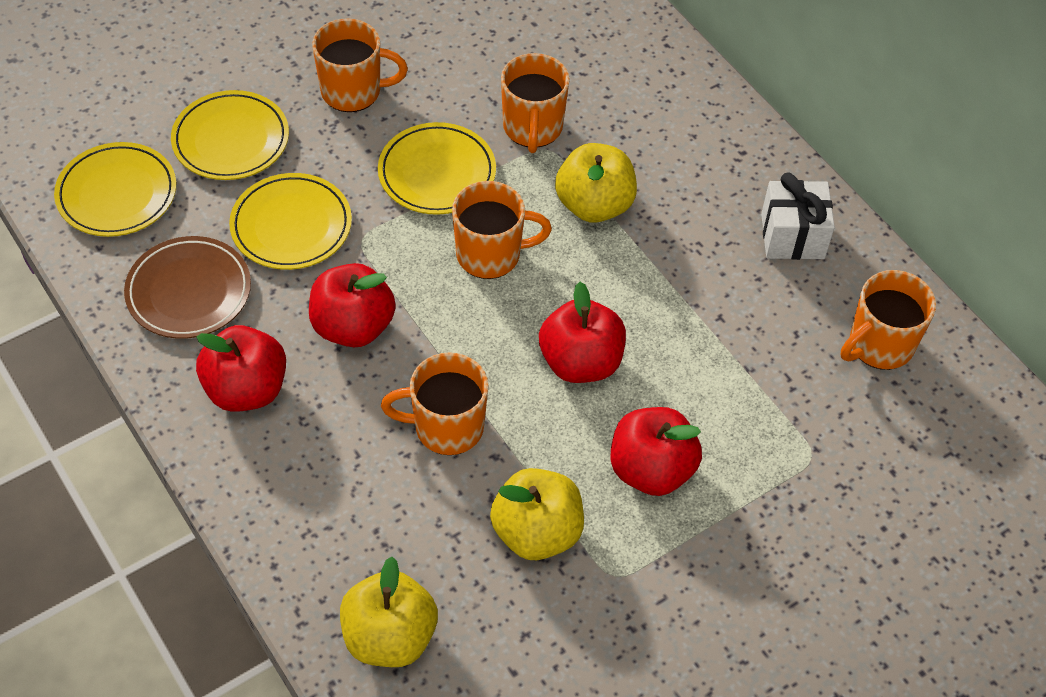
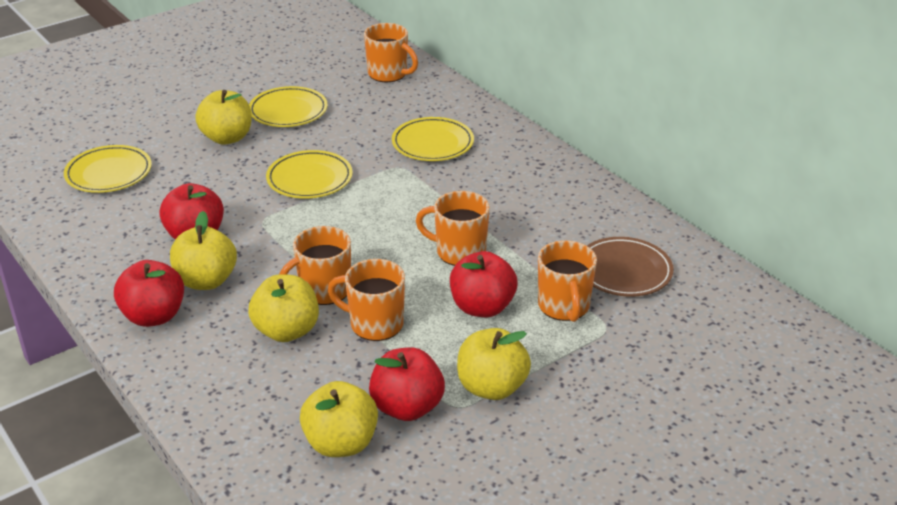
white gift: 1 -> 0
yellow apple: 3 -> 5

